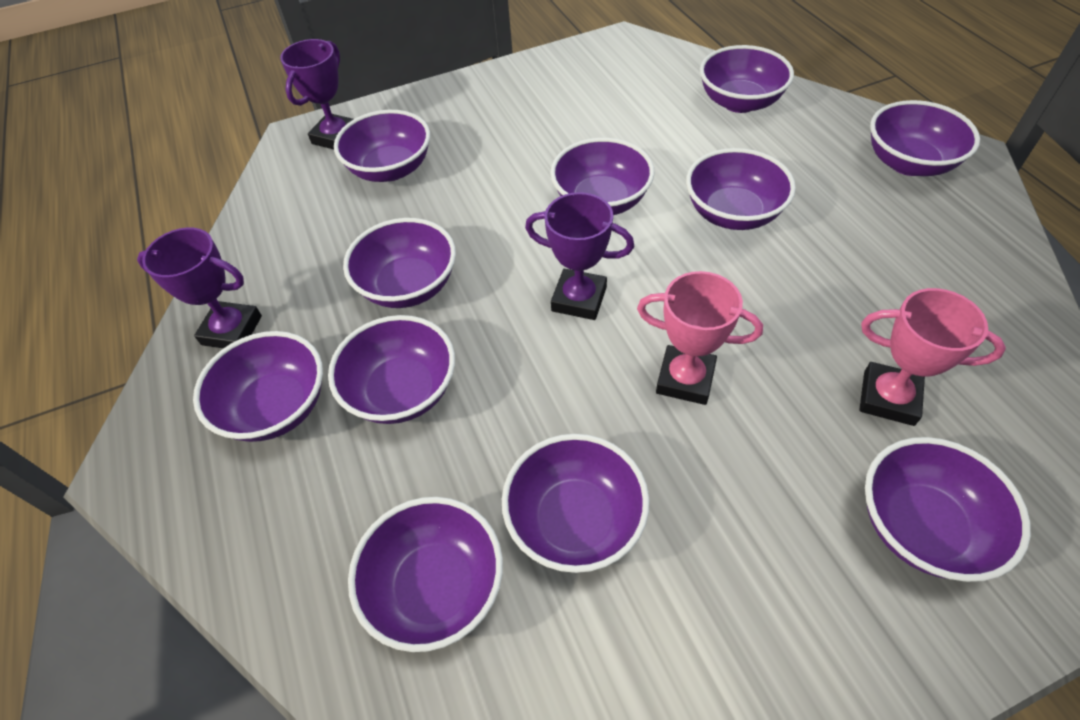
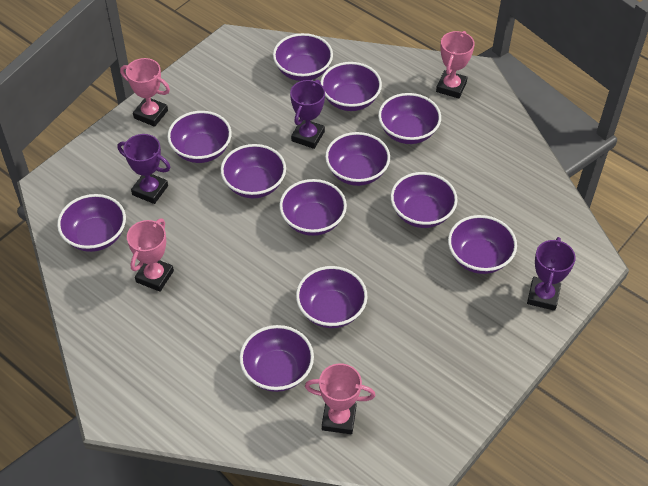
pink trophy: 2 -> 4
purple bowl: 11 -> 12

